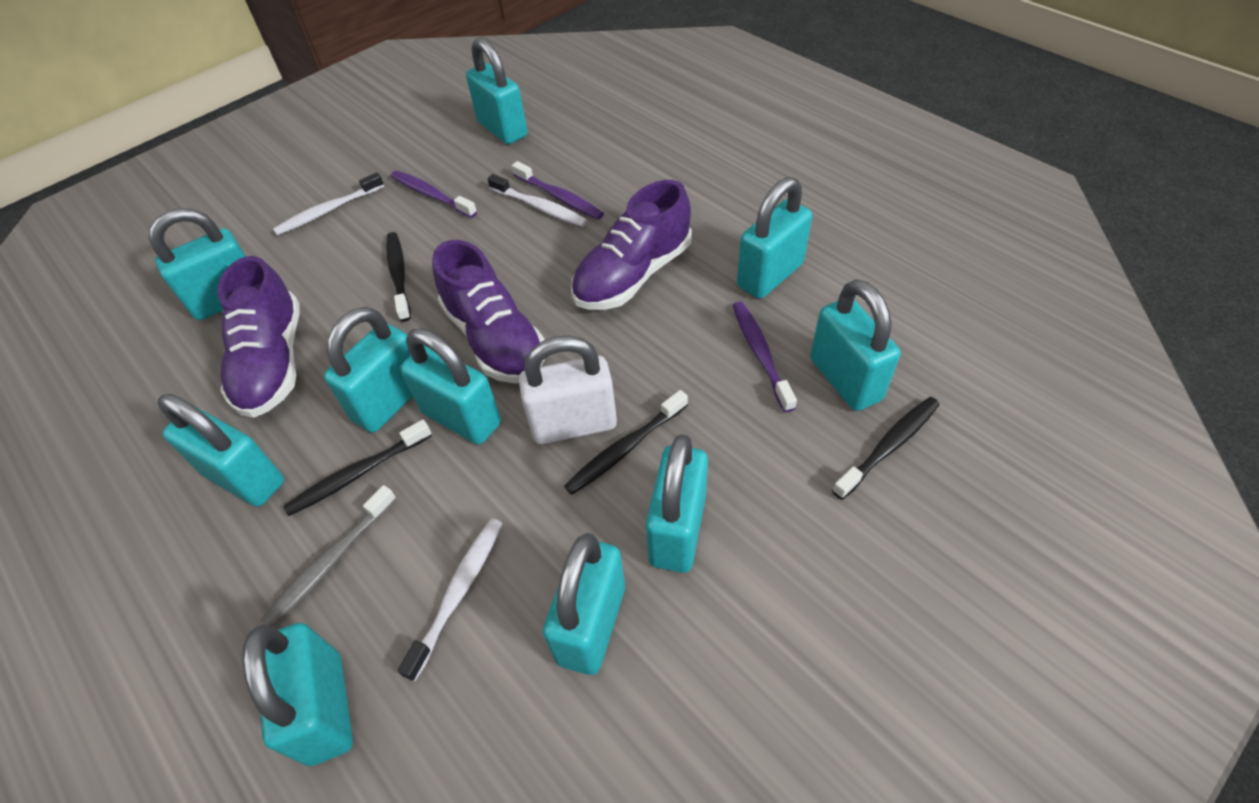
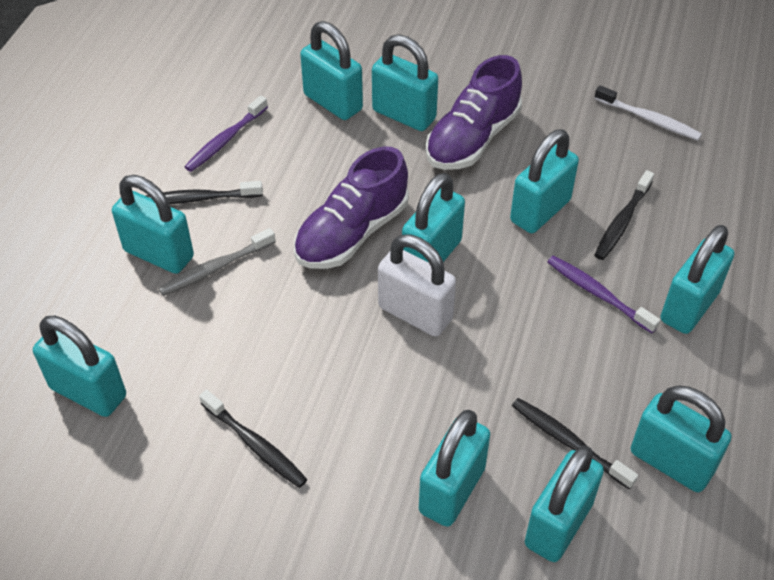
purple shoe: 3 -> 2
purple toothbrush: 3 -> 2
white toothbrush: 3 -> 1

